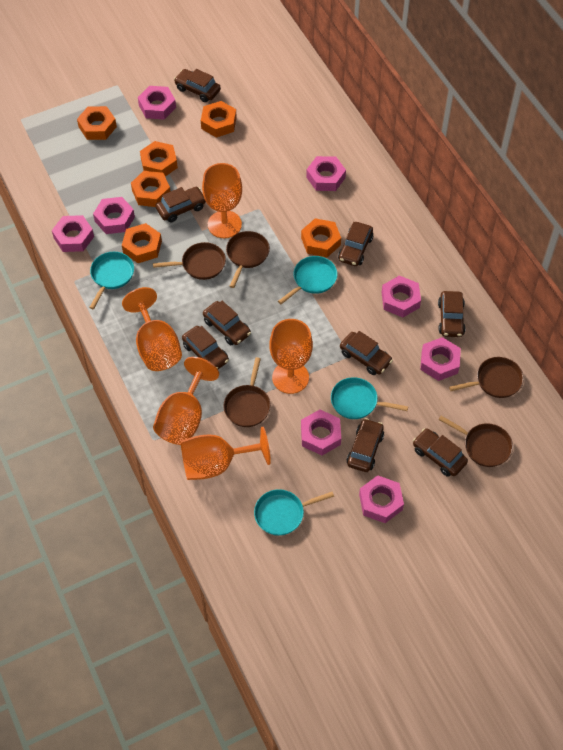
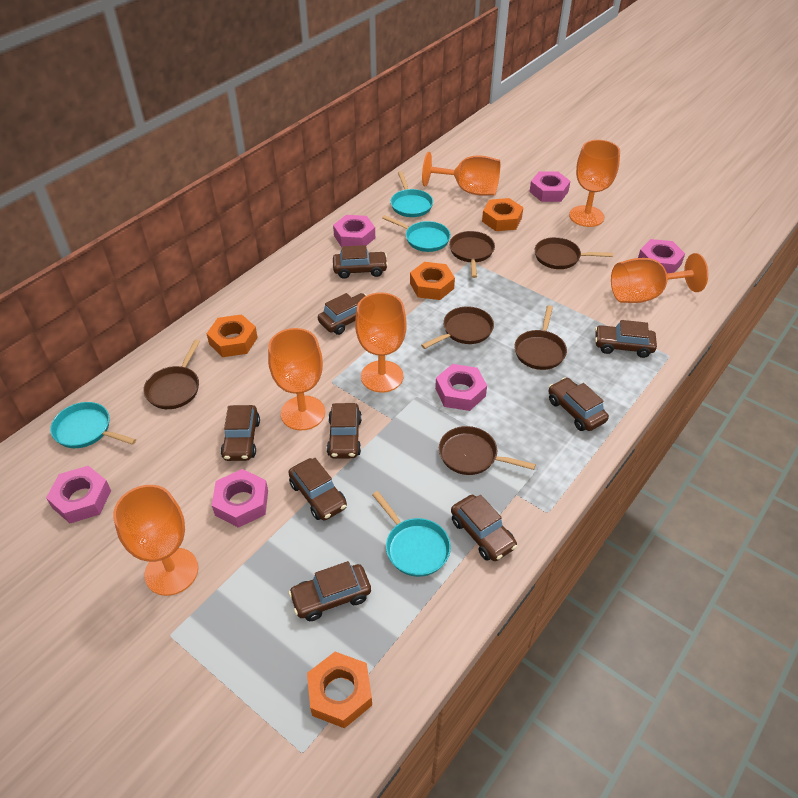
brown pan: 5 -> 6
orange goblet: 5 -> 6
orange nut: 6 -> 4
pink nut: 8 -> 6

